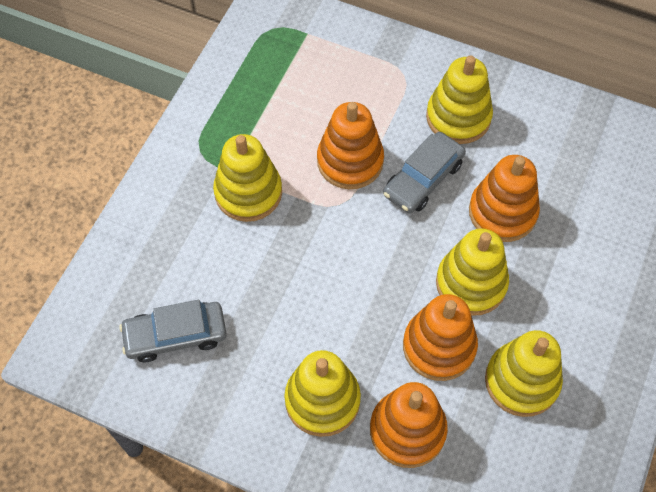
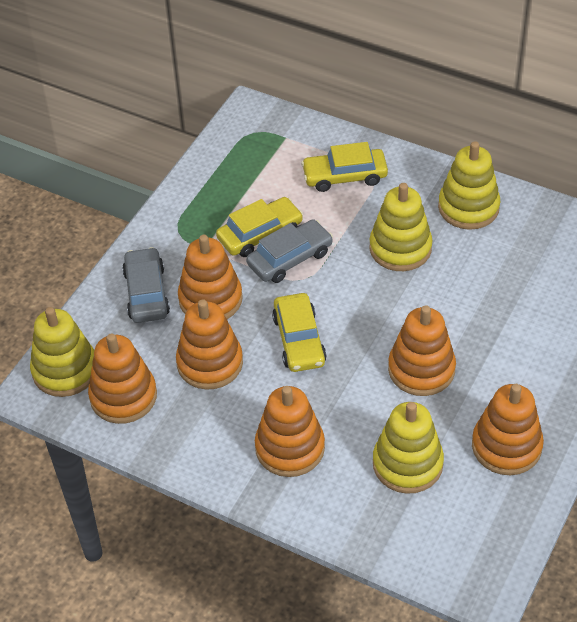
orange stacking toy: 4 -> 6
yellow car: 0 -> 3
yellow stacking toy: 5 -> 4

